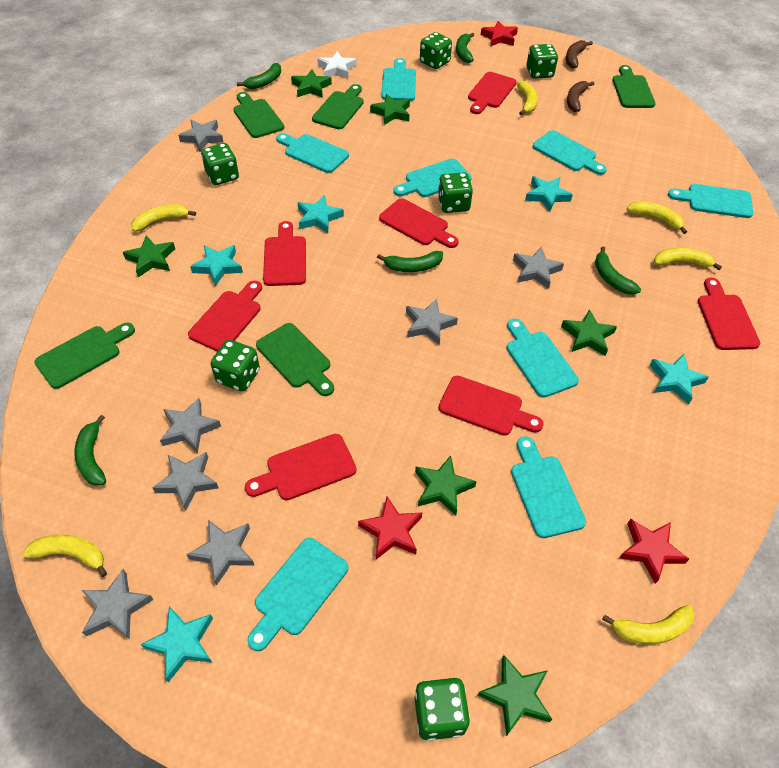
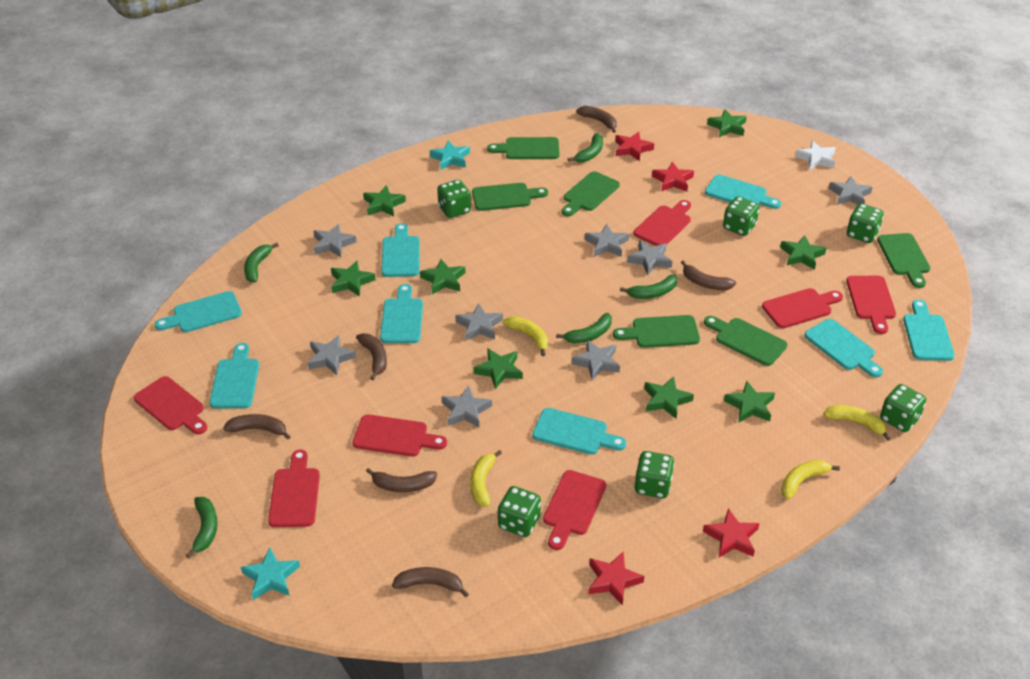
brown banana: 2 -> 6
green cutting board: 5 -> 6
green star: 6 -> 8
grey star: 7 -> 8
red star: 3 -> 4
turquoise star: 5 -> 2
yellow banana: 6 -> 4

